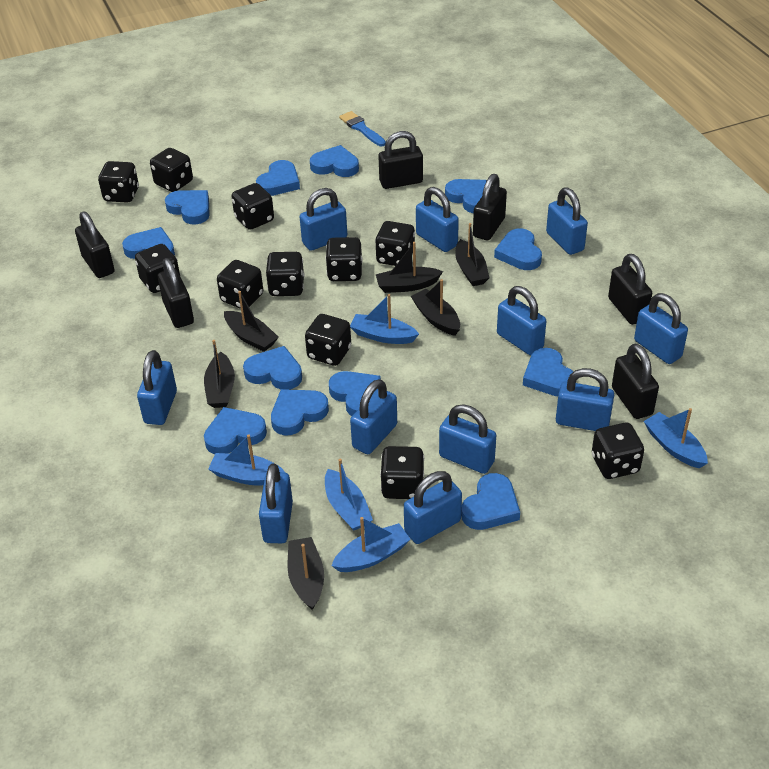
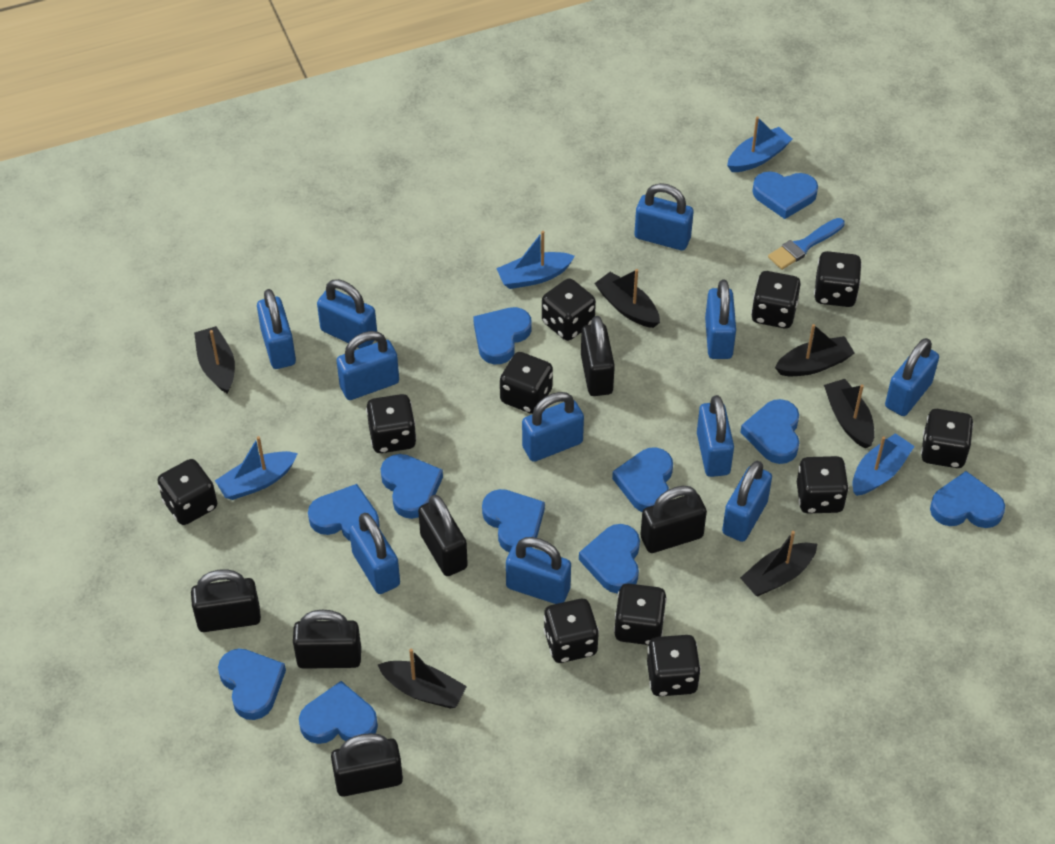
blue boat: 5 -> 4
blue heart: 12 -> 11

